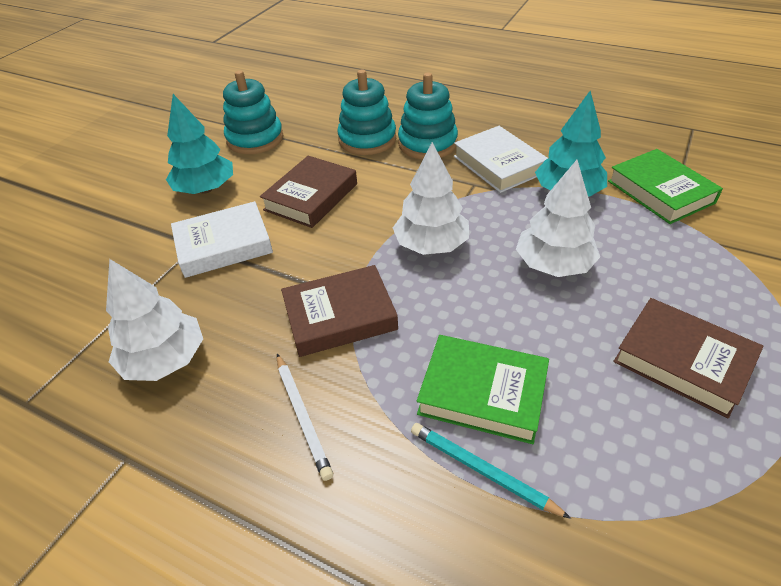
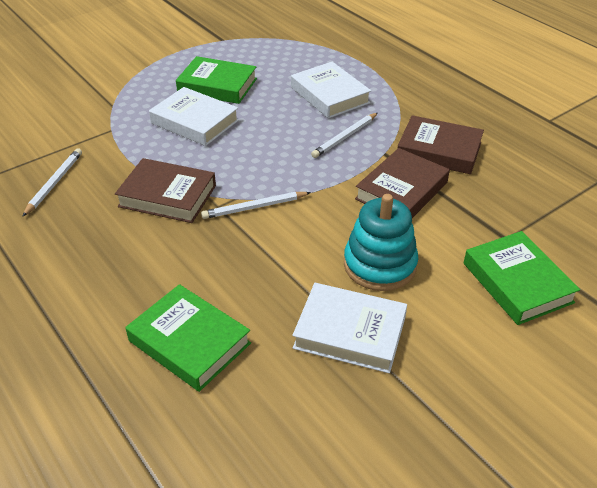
green book: 2 -> 3
turquoise pencil: 1 -> 0
turquoise stacking toy: 3 -> 1
turquoise tree: 2 -> 0
white book: 2 -> 3
white pencil: 1 -> 3
white tree: 3 -> 0

